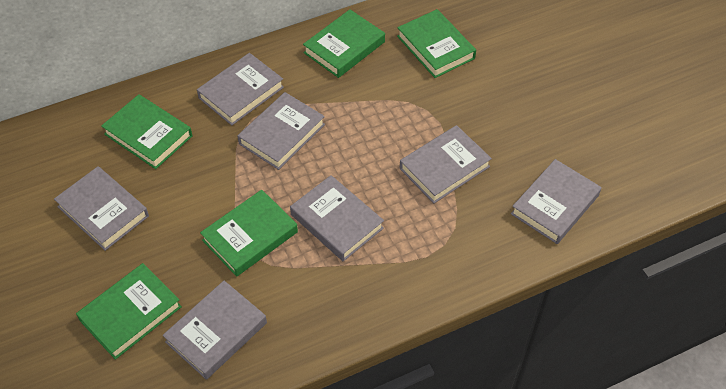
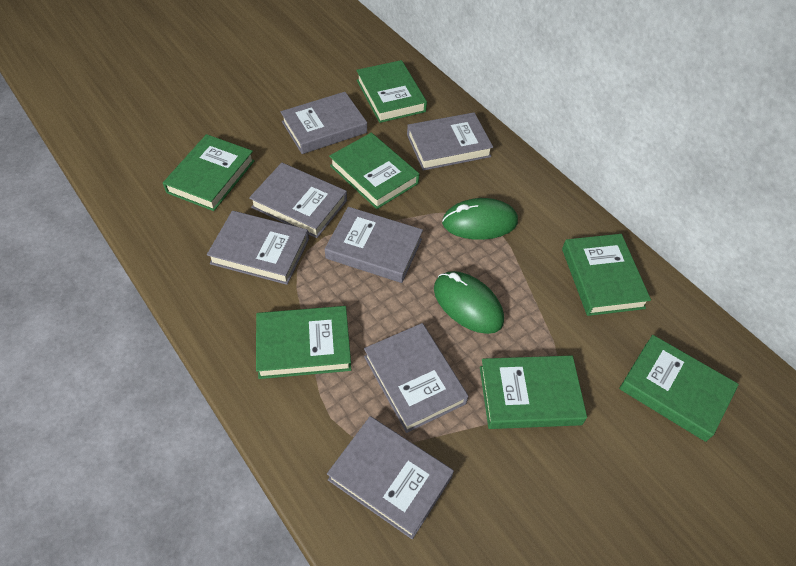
green book: 5 -> 7
green mouse: 0 -> 2

